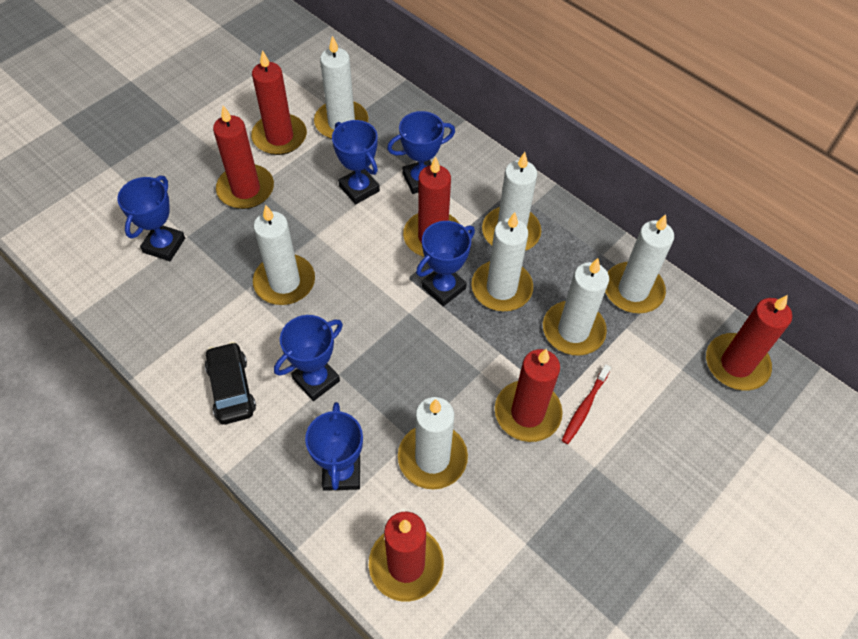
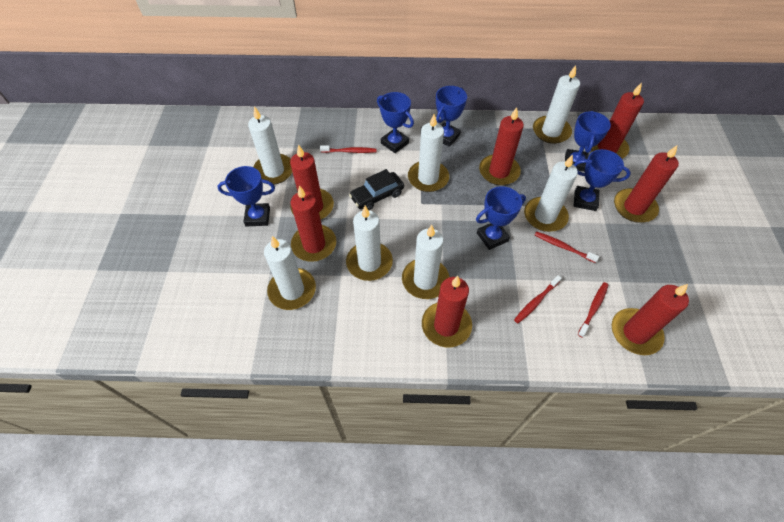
red candle: 6 -> 7
red toothbrush: 1 -> 4

